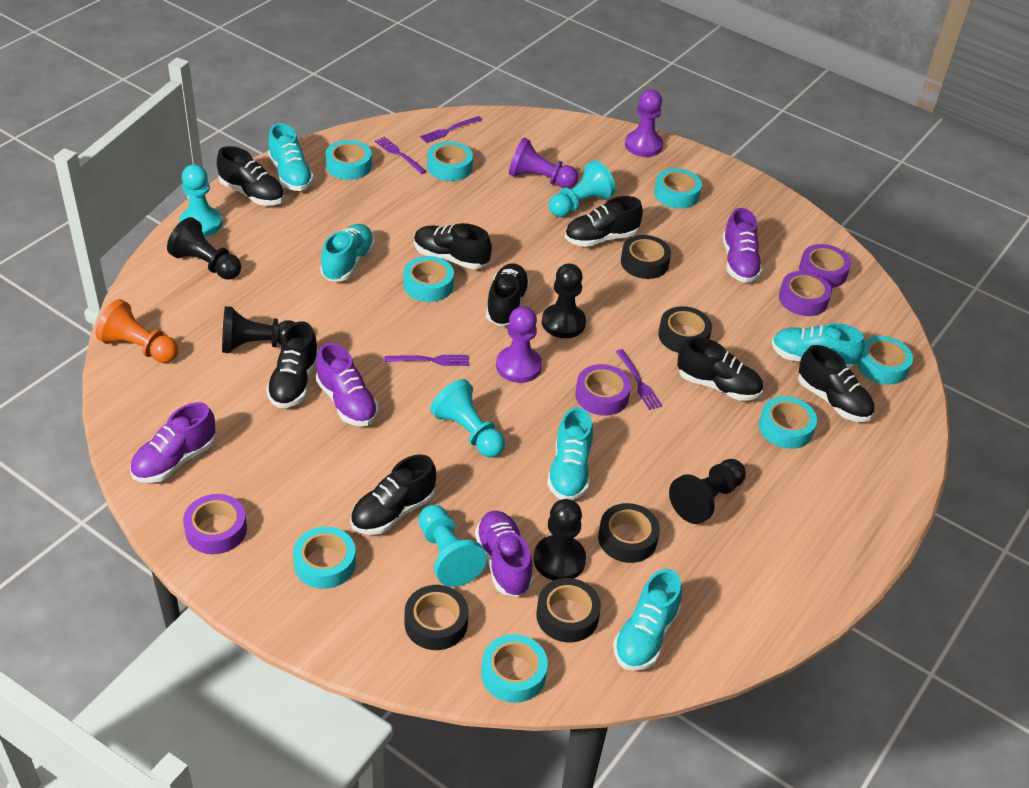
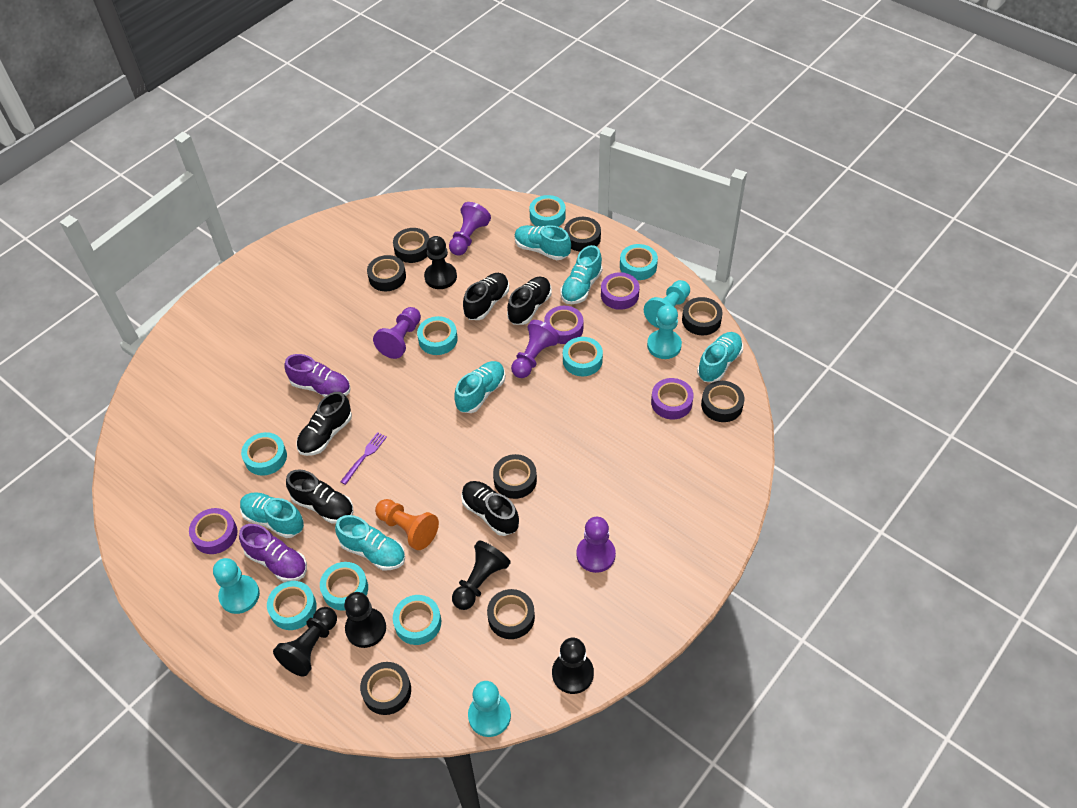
black shoe: 8 -> 5
black tape: 5 -> 8
purple fork: 4 -> 1
purple pawn: 3 -> 4
purple shoe: 4 -> 2
turquoise shoe: 5 -> 6

